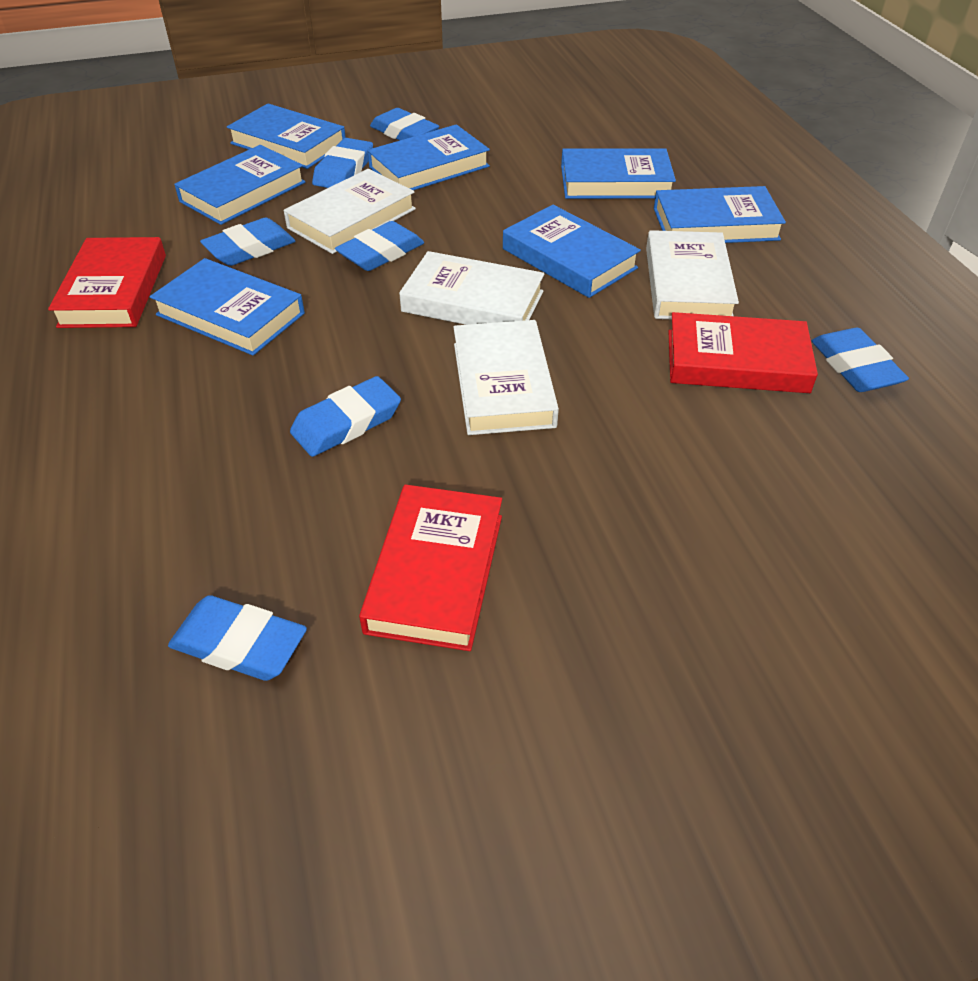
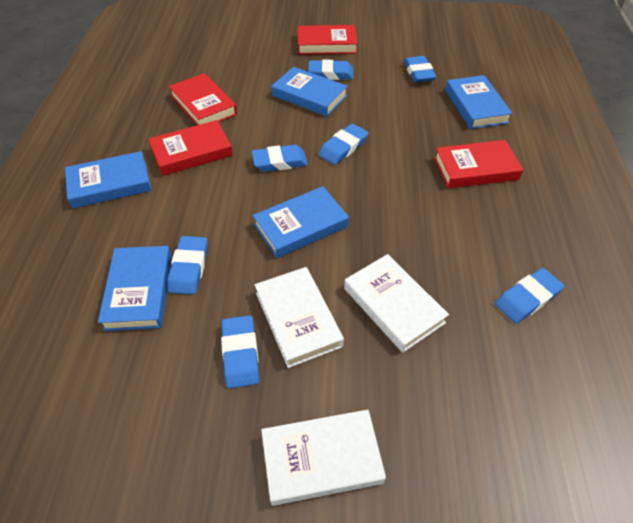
blue book: 7 -> 5
red book: 3 -> 4
white book: 4 -> 3

